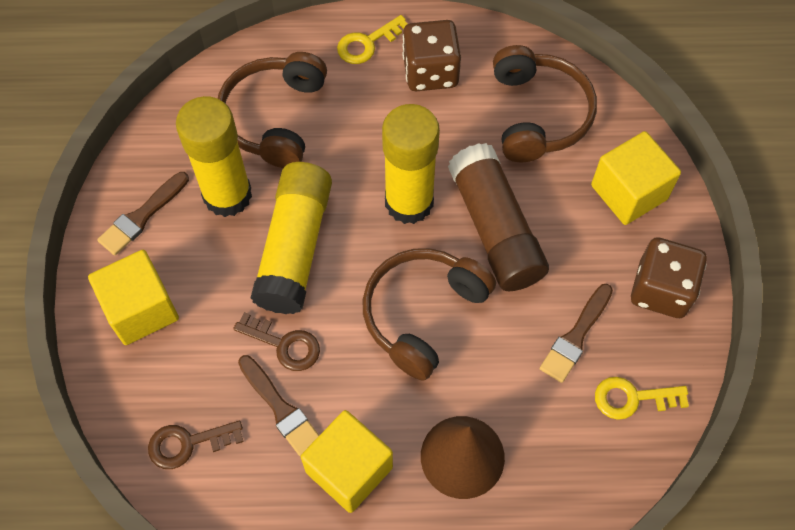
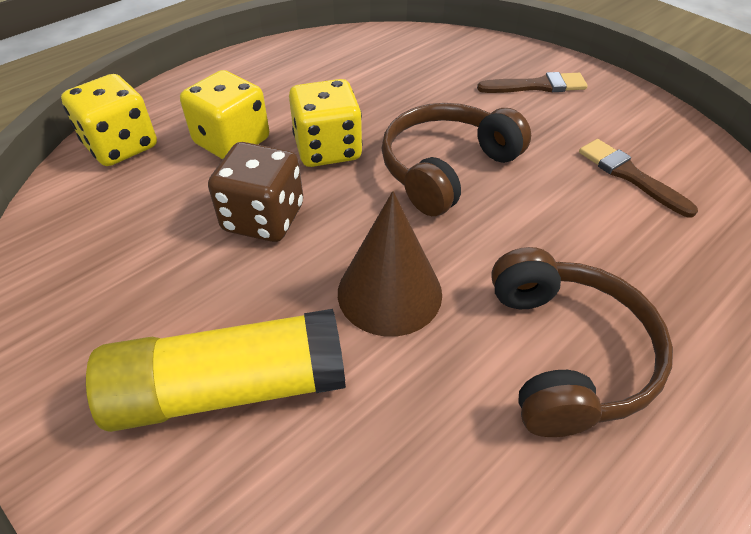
brown brush: 3 -> 2
brown dice: 2 -> 1
brown glue stick: 1 -> 0
brown headphones: 3 -> 2
brown key: 2 -> 0
yellow cube: 3 -> 0
yellow dice: 0 -> 3
yellow glue stick: 3 -> 1
yellow key: 2 -> 0

